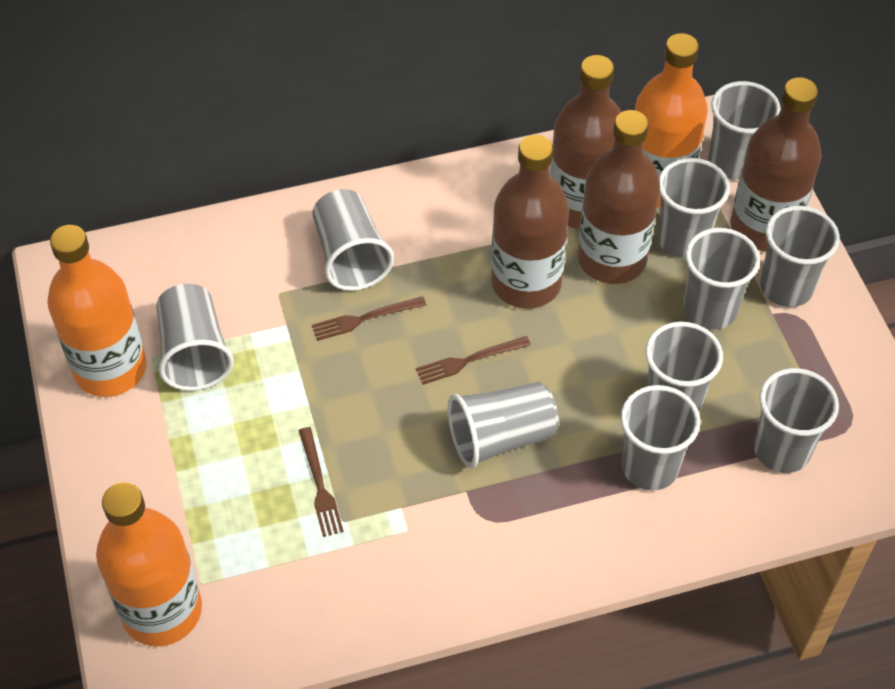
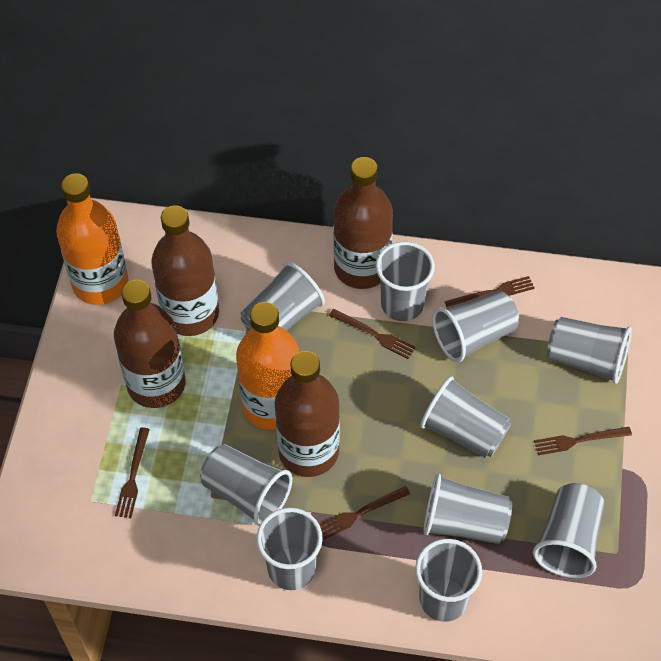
brown fork: 3 -> 5
orange bottle: 3 -> 2

